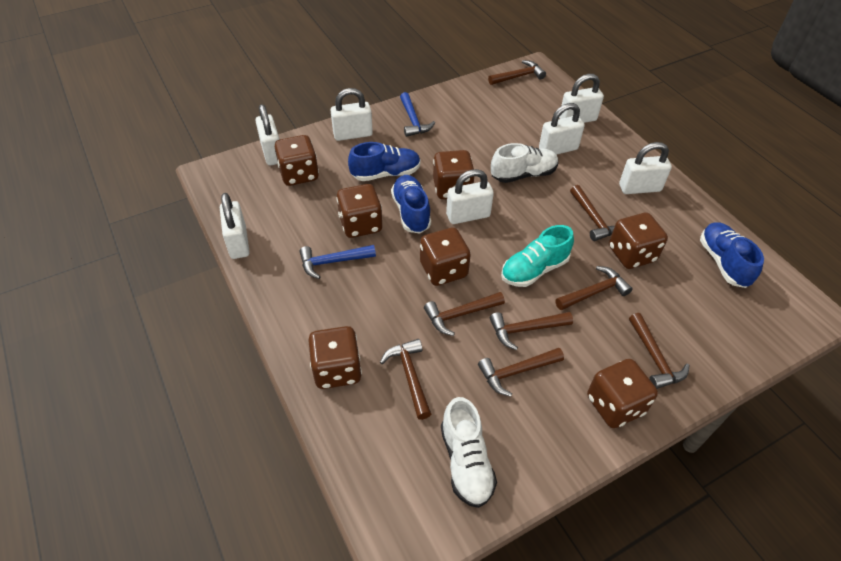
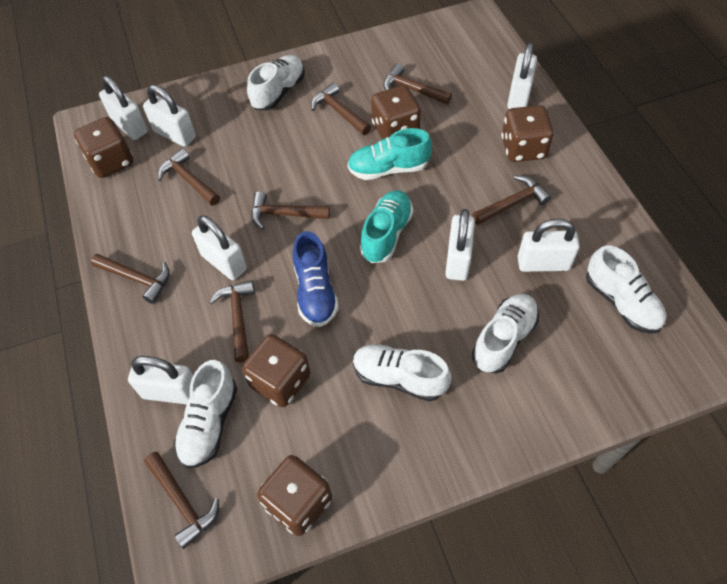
blue hammer: 2 -> 0
blue shoe: 3 -> 1
brown dice: 7 -> 5
turquoise shoe: 1 -> 2
white shoe: 2 -> 5

